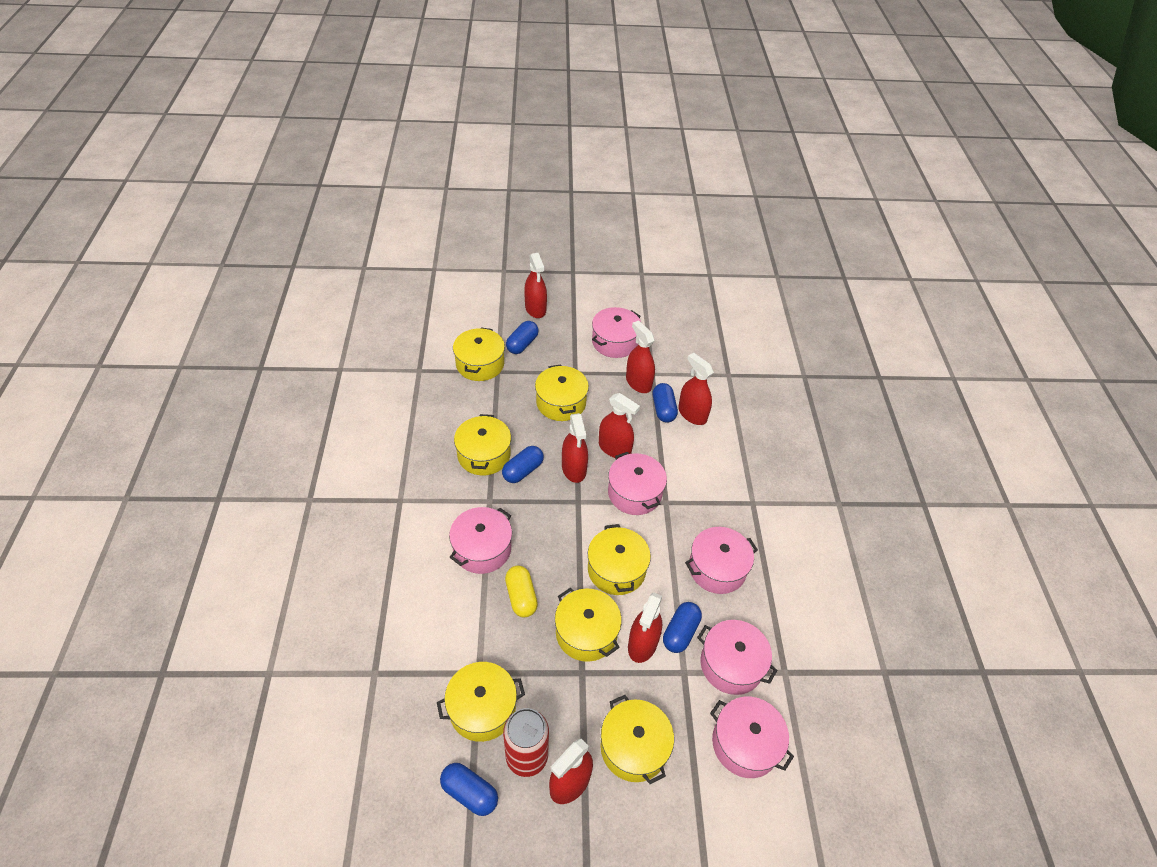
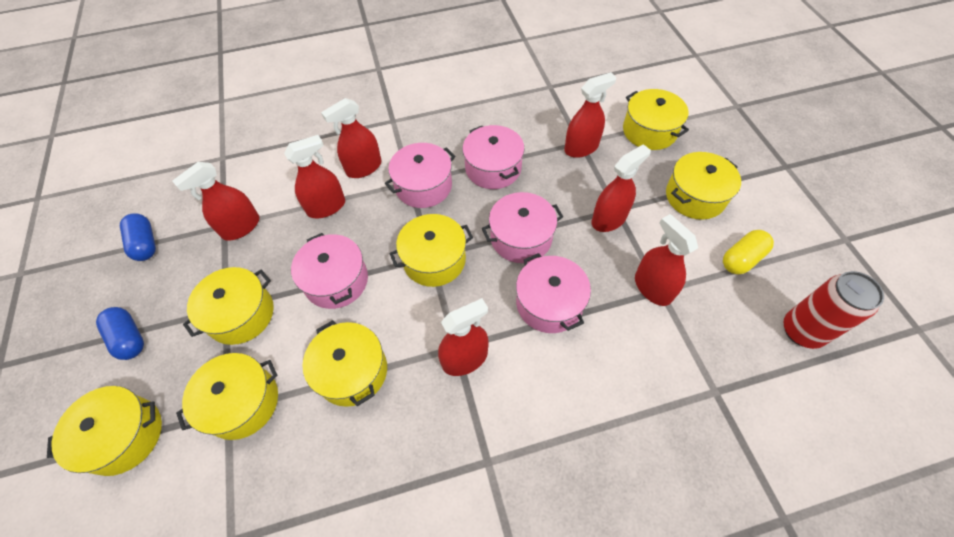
blue capsule: 5 -> 2
pink pot: 6 -> 5

